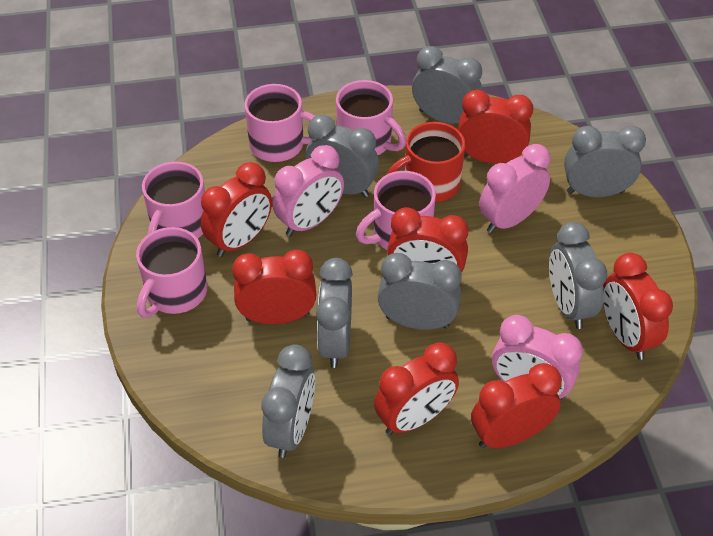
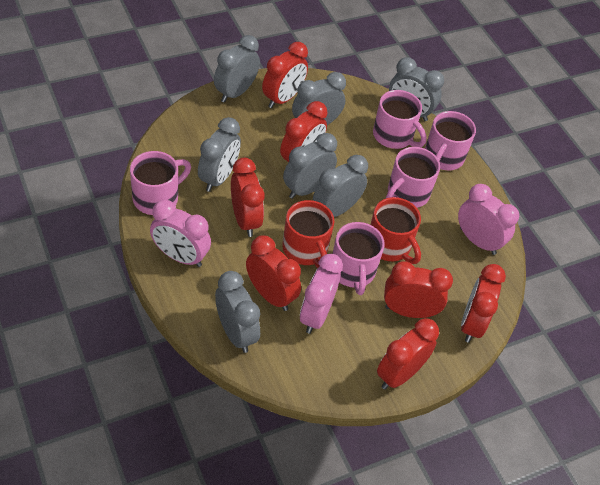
red mug: 1 -> 2

